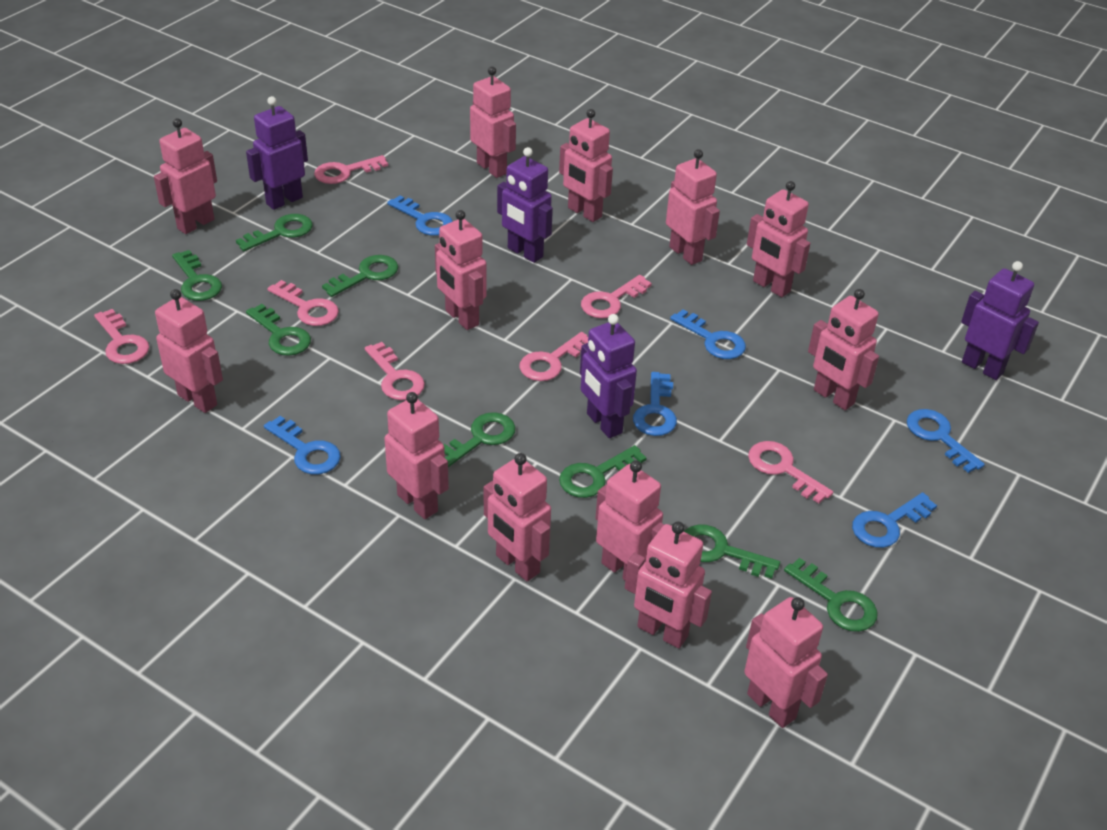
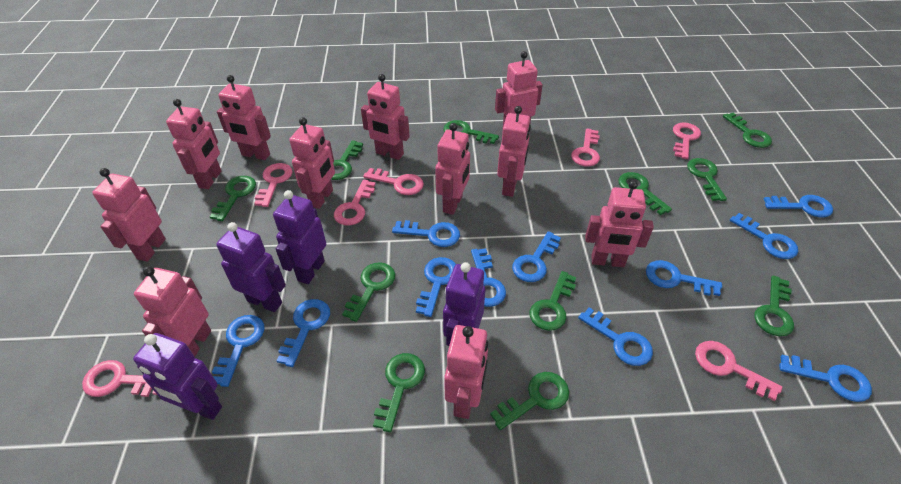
blue key: 6 -> 11
green key: 8 -> 11
pink robot: 13 -> 11

